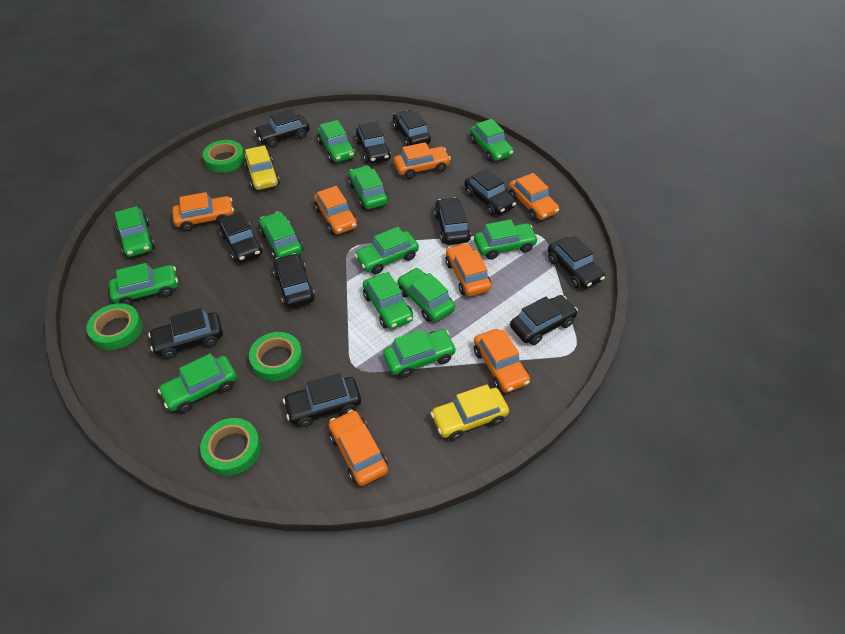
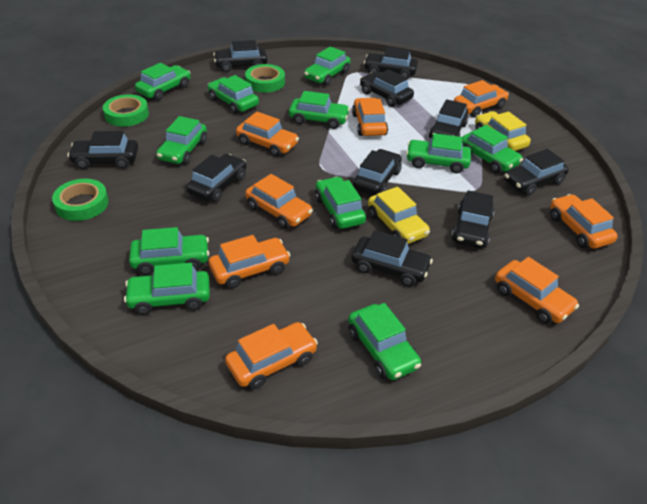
black car: 11 -> 10
green car: 12 -> 11
green tape: 4 -> 3
orange car: 7 -> 8

